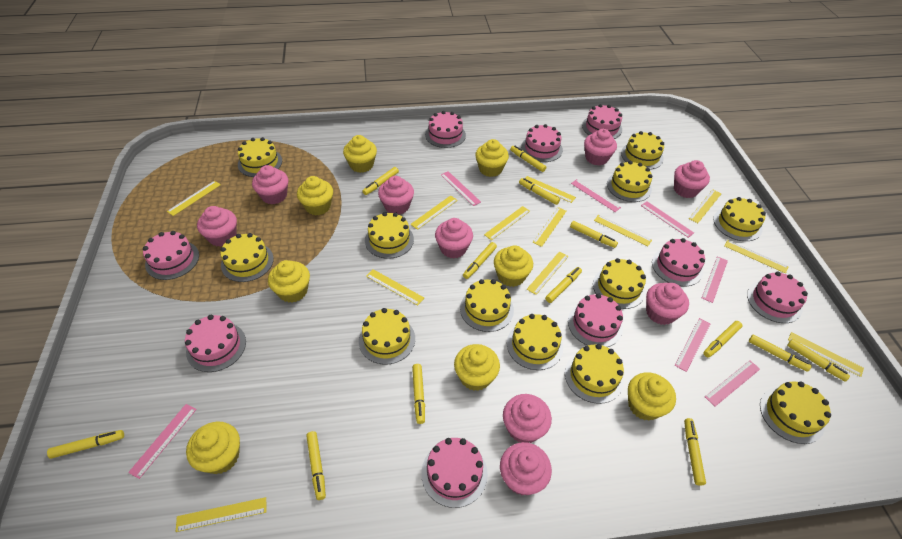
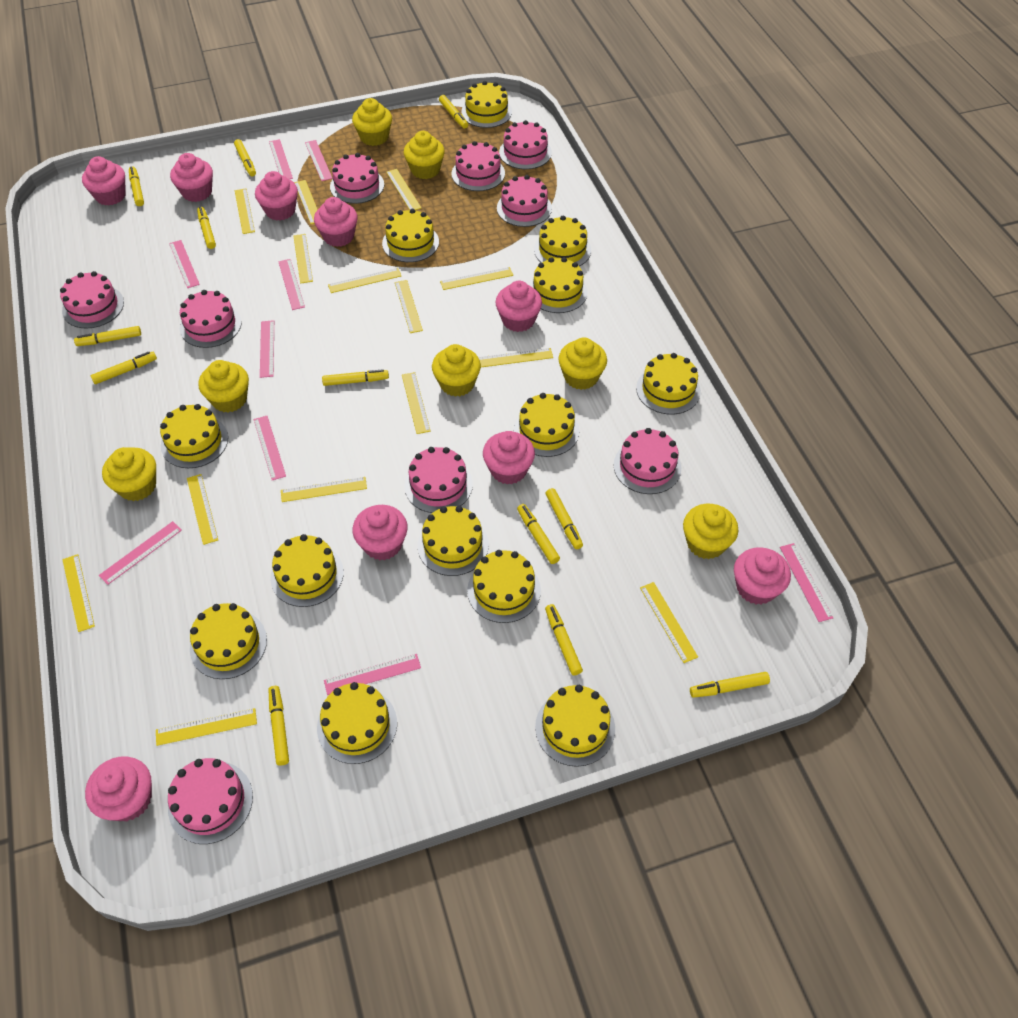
pink ruler: 7 -> 9
yellow cake: 12 -> 13
yellow cupcake: 8 -> 7
yellow marker: 13 -> 12
yellow ruler: 12 -> 14

